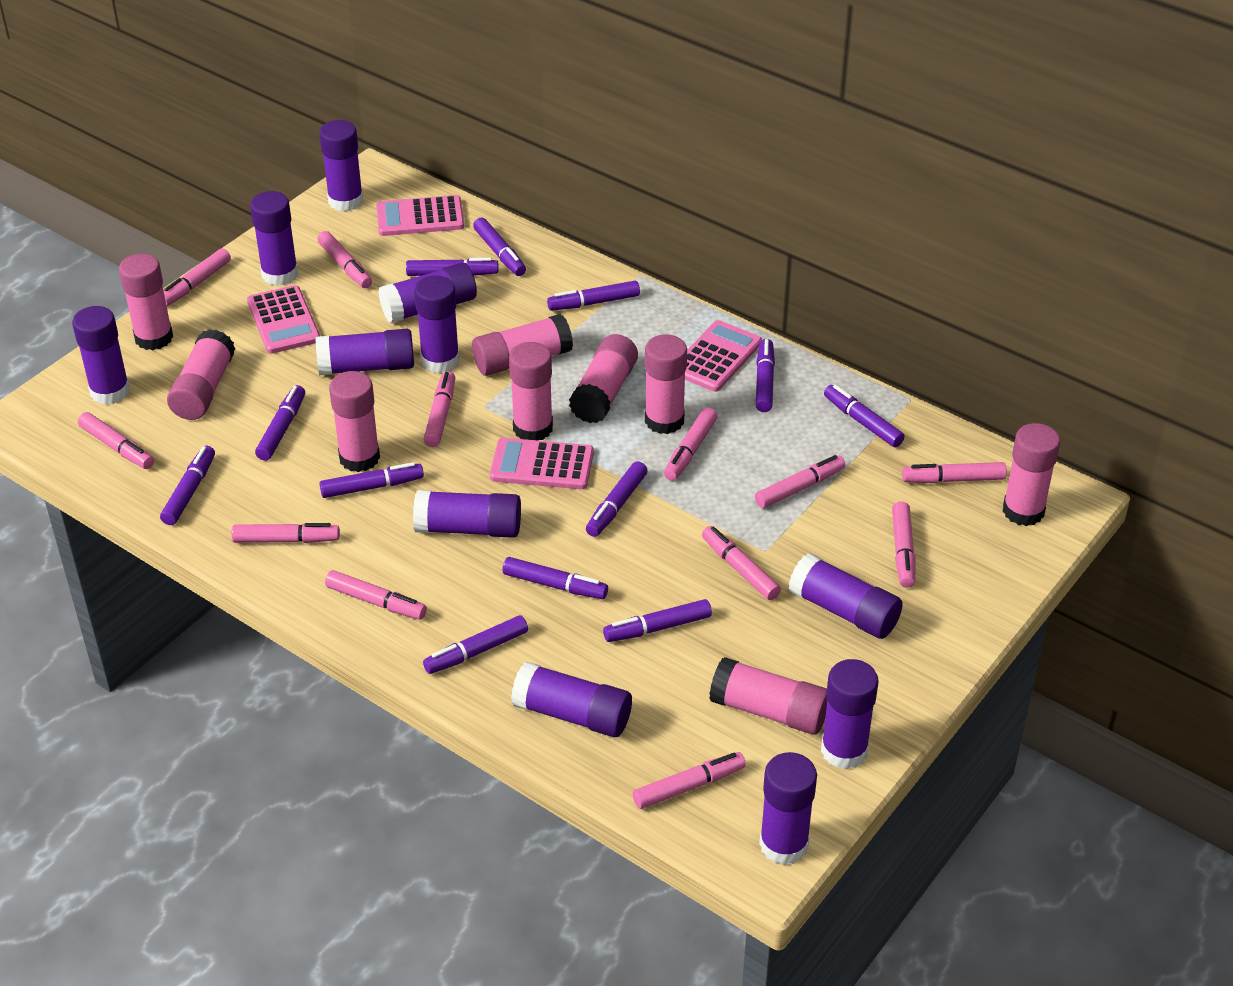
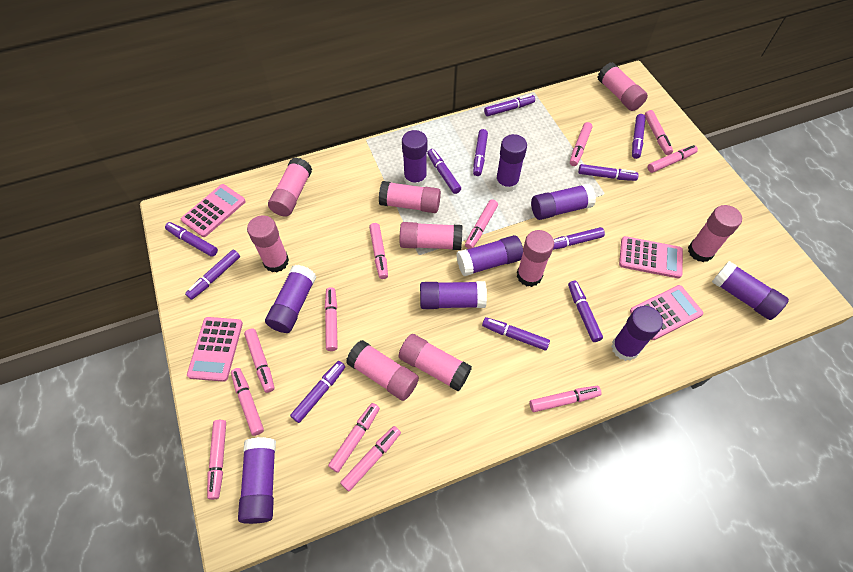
purple glue stick: 11 -> 9
purple marker: 12 -> 11

